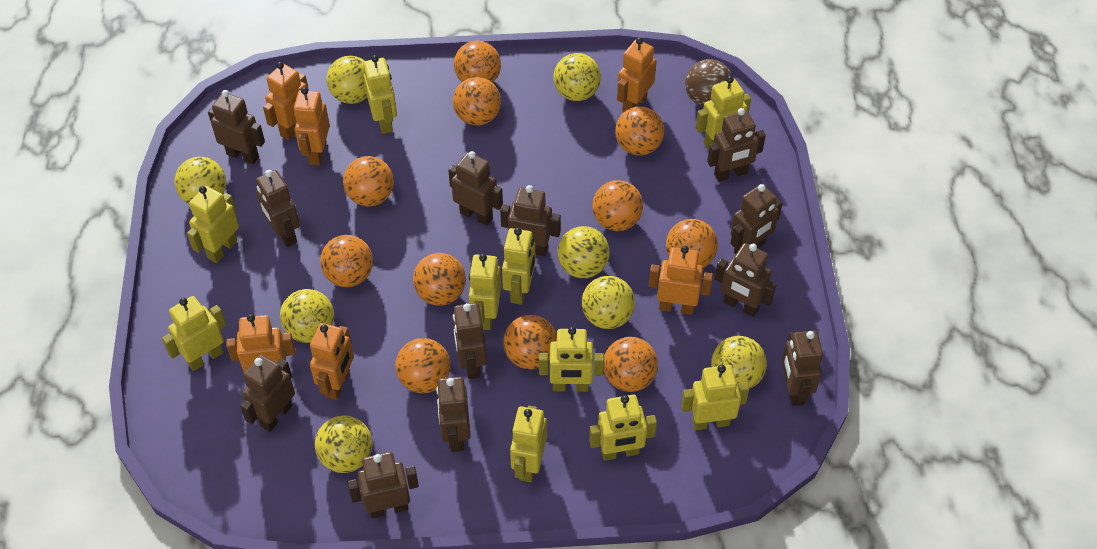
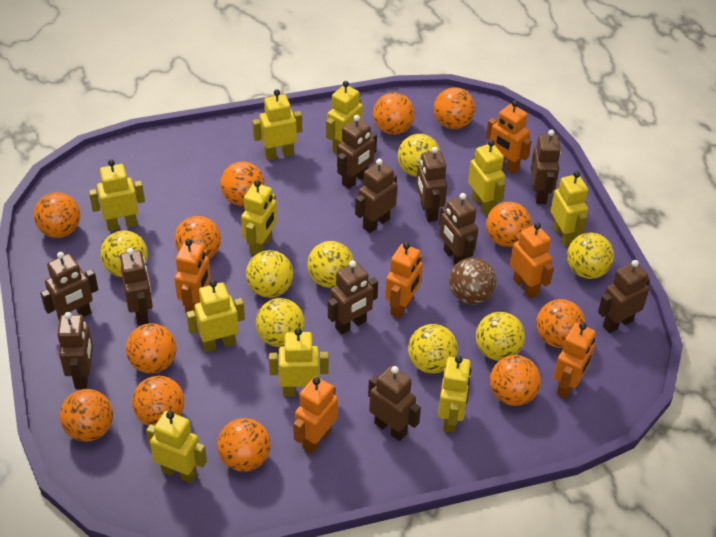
brown robot: 12 -> 11
orange ball: 11 -> 12

